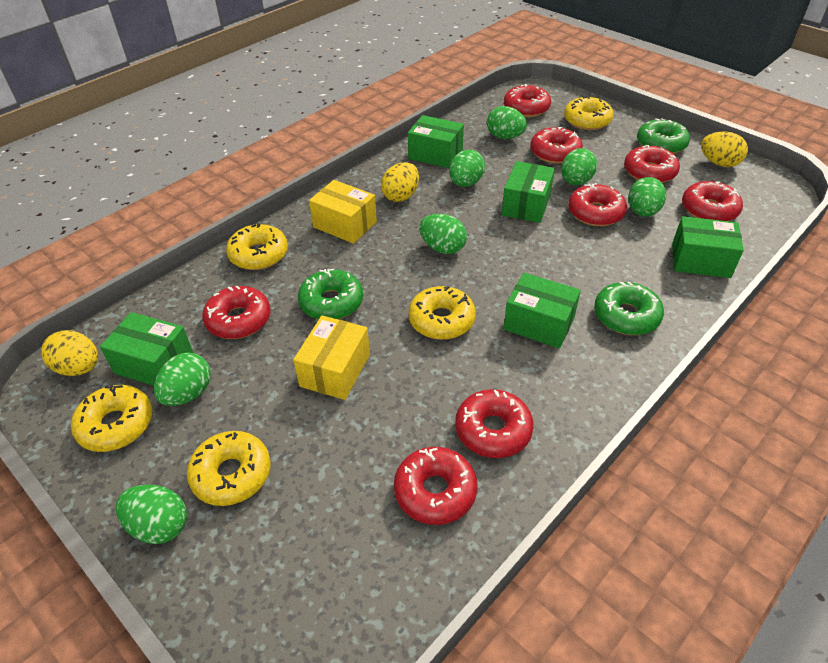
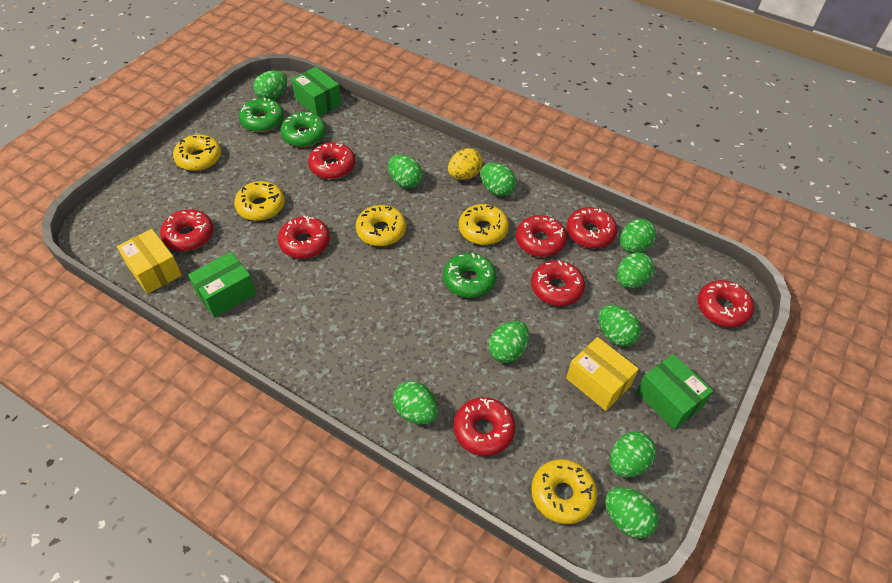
green box: 5 -> 3
green egg: 7 -> 10
yellow egg: 3 -> 1

